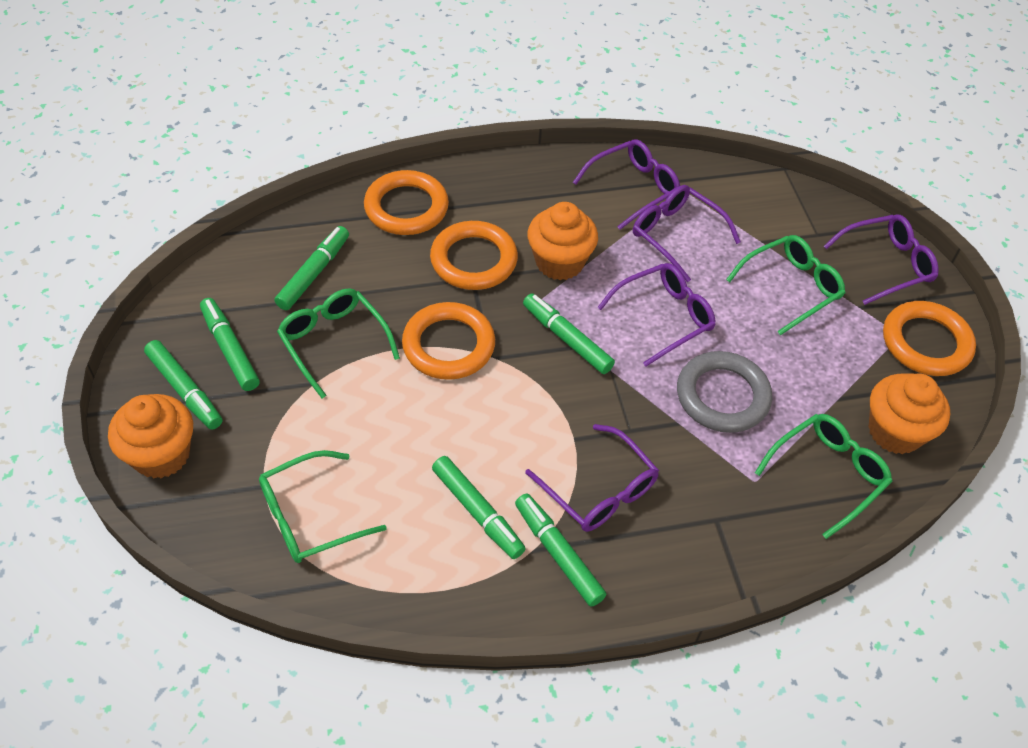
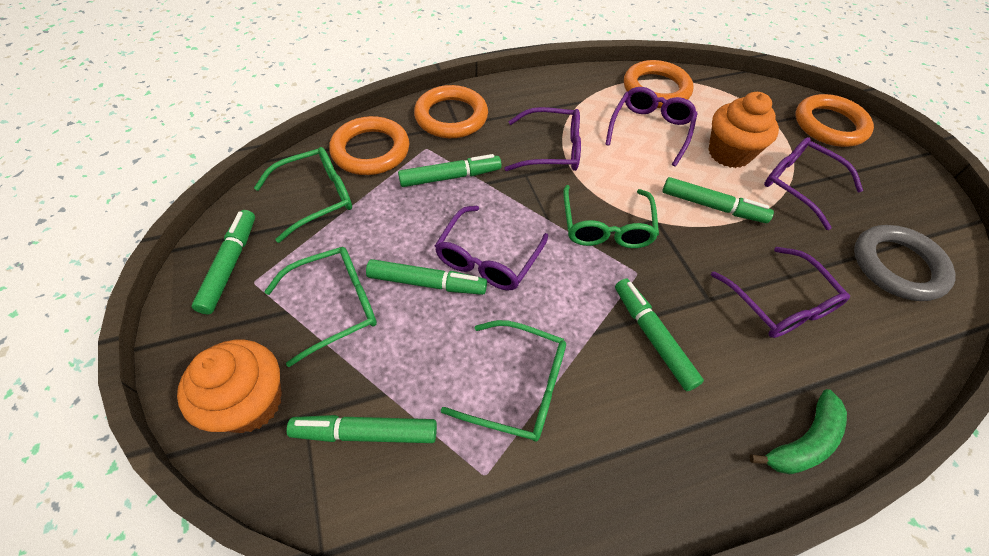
green banana: 0 -> 1
orange cupcake: 3 -> 2

